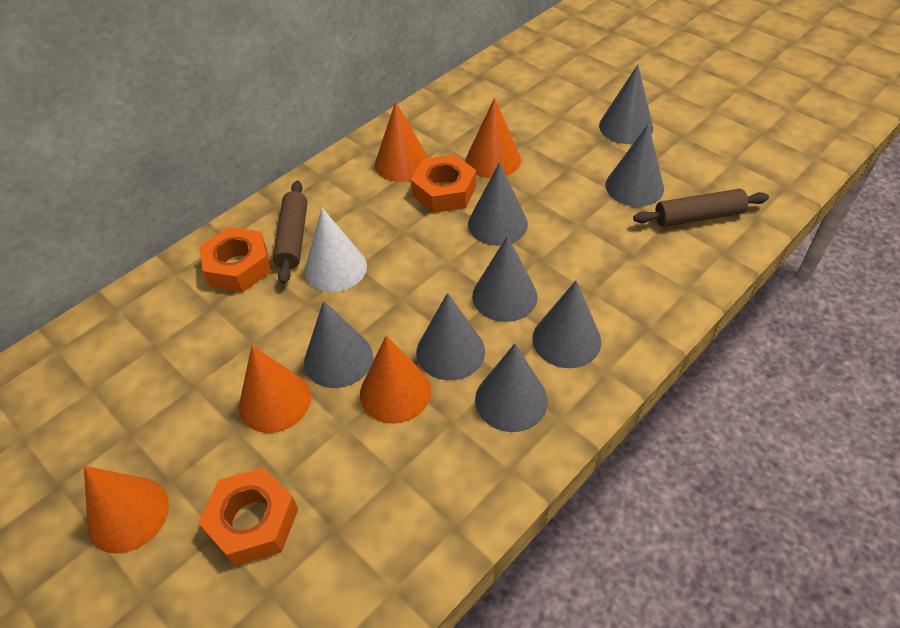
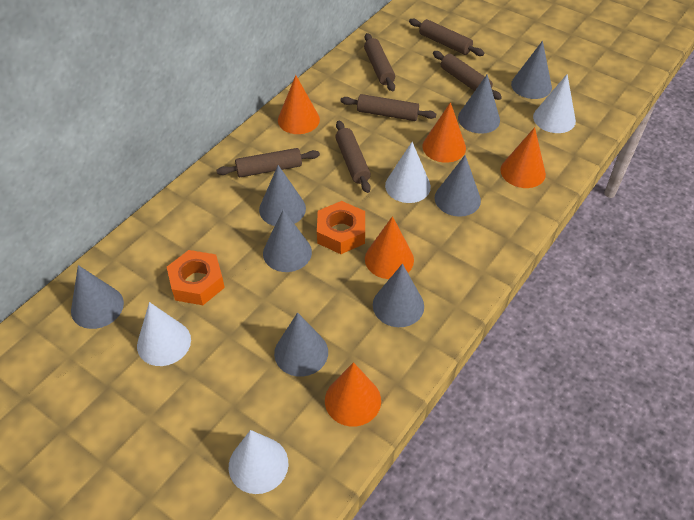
brown rolling pin: 2 -> 6
orange nut: 3 -> 2
white cone: 1 -> 4

